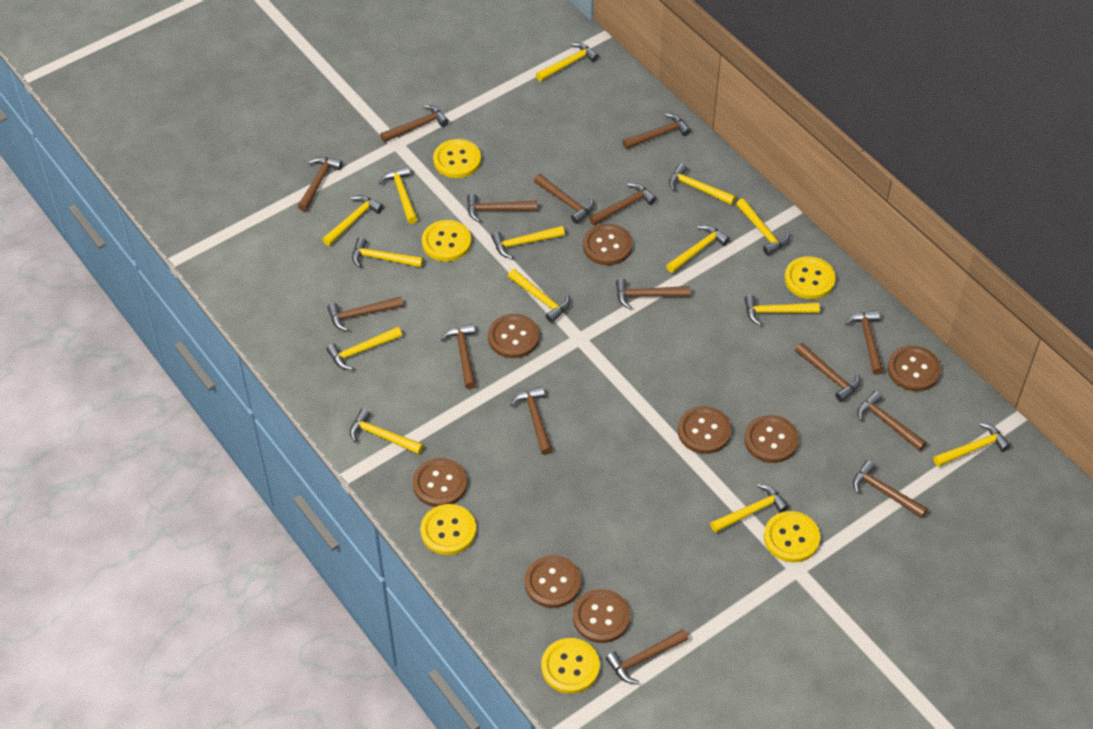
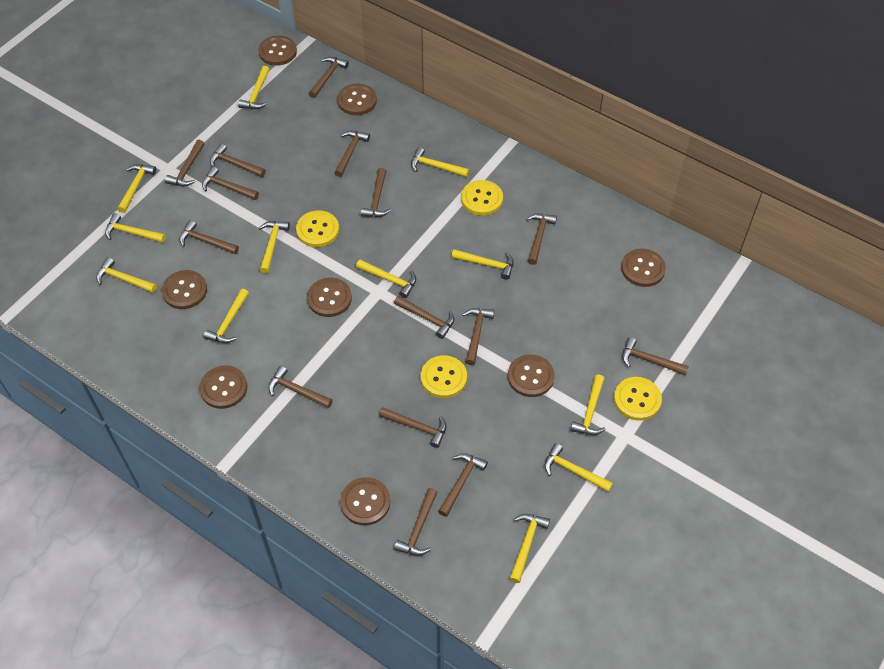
yellow button: 6 -> 4
yellow hammer: 14 -> 12

